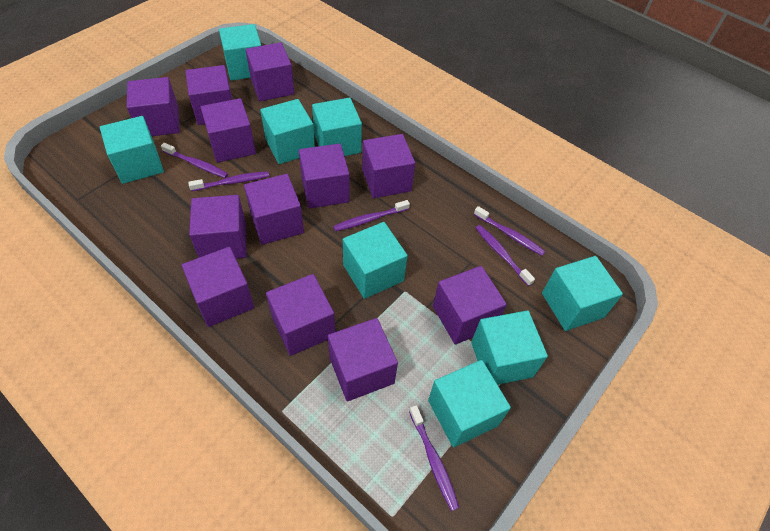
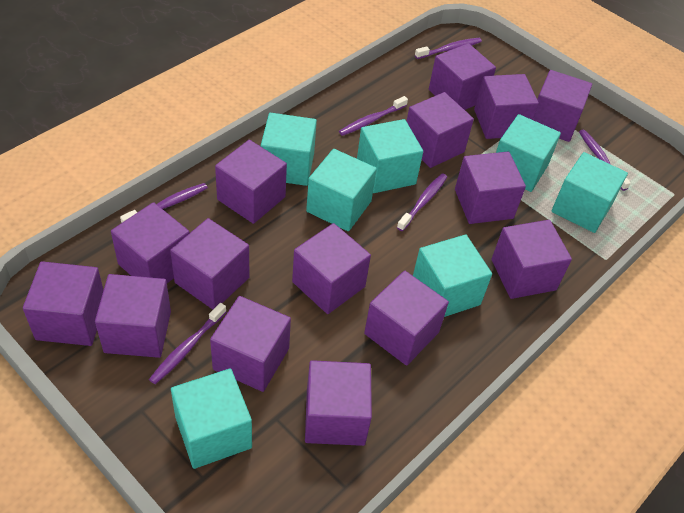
purple cube: 12 -> 15
turquoise cube: 8 -> 7

